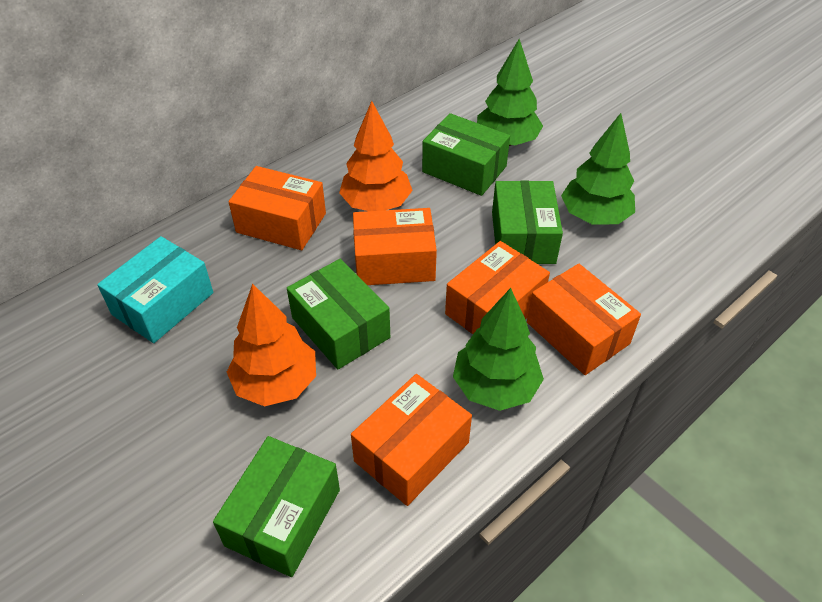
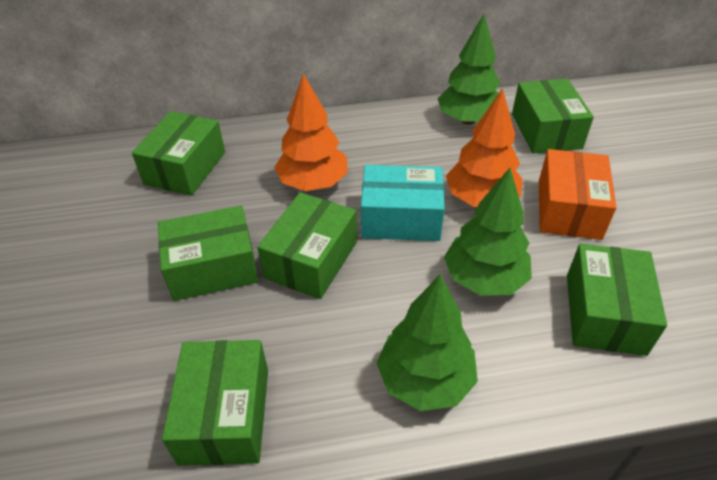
green box: 4 -> 6
orange box: 5 -> 1

